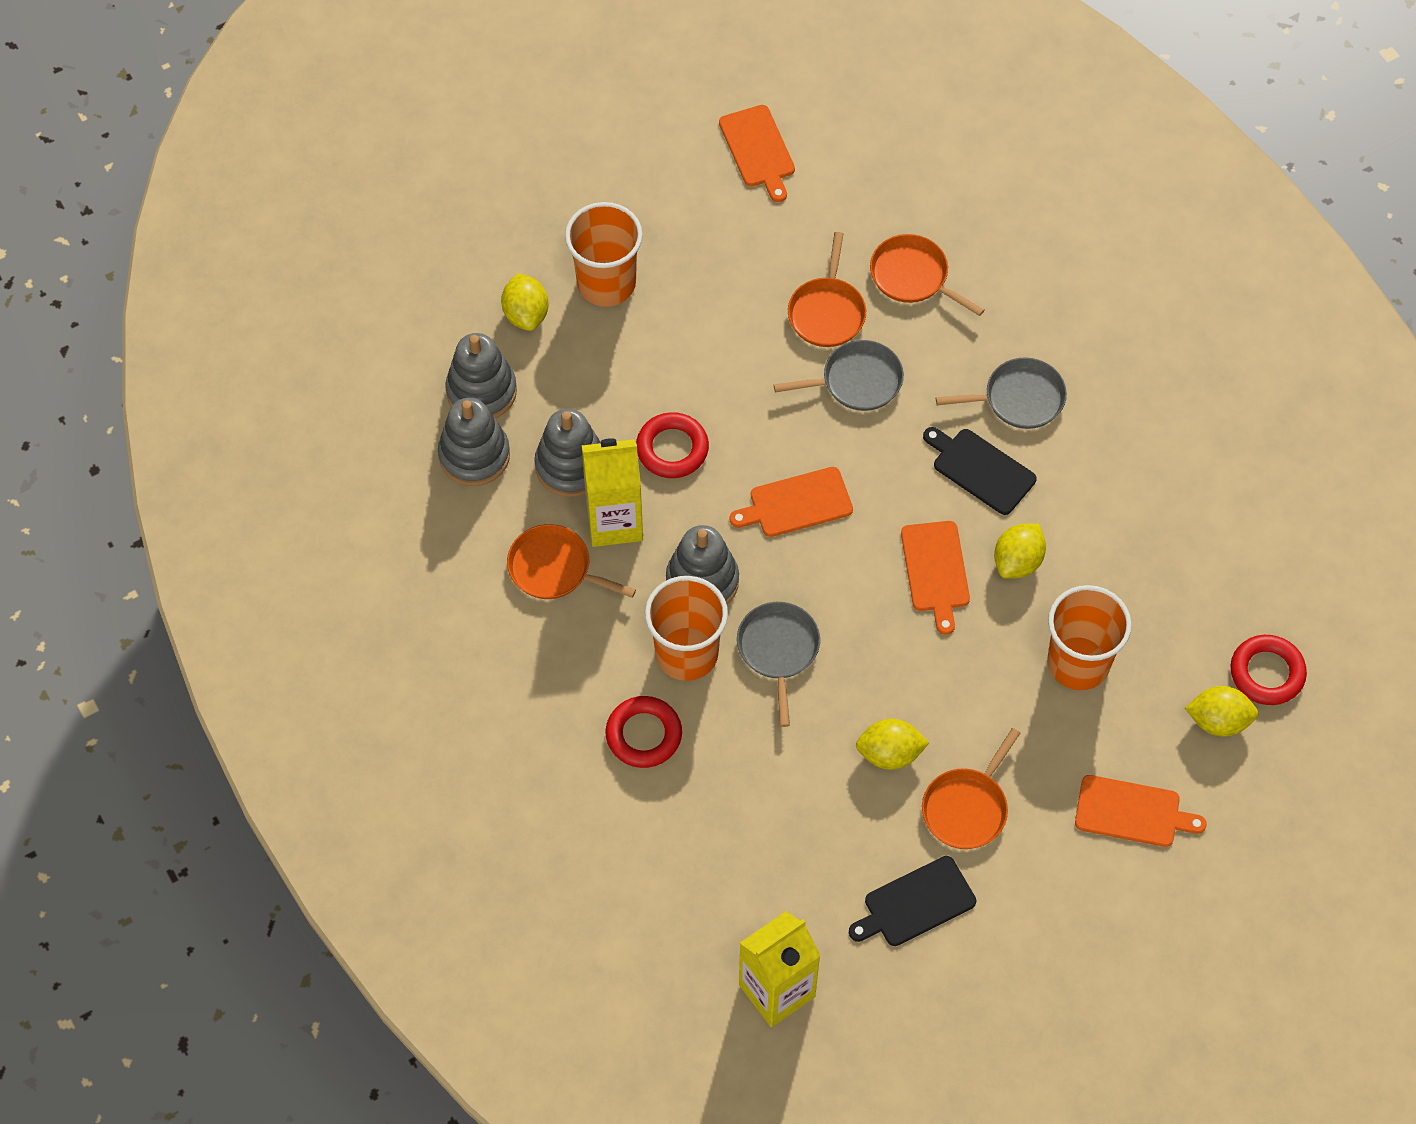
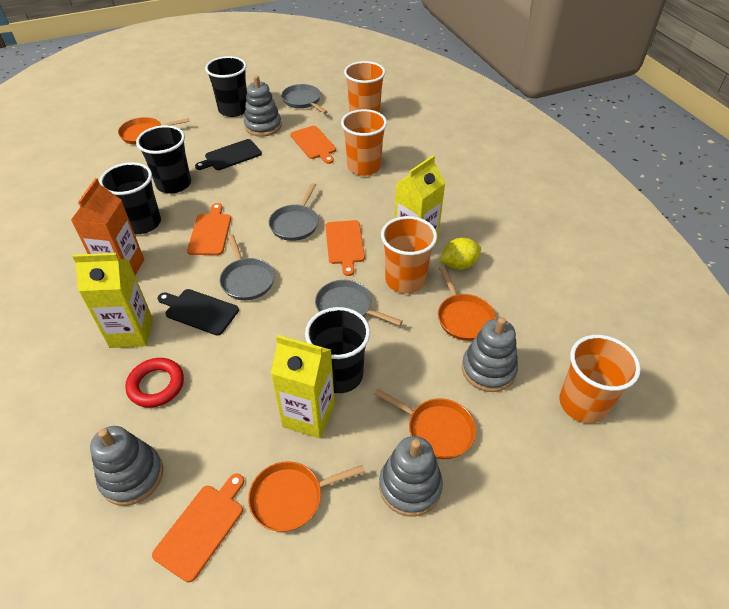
black cup: 0 -> 4
grey pan: 3 -> 4
orange carton: 0 -> 1
orange cup: 3 -> 4
red ring: 3 -> 1
yellow carton: 2 -> 3
yellow lemon: 4 -> 1

